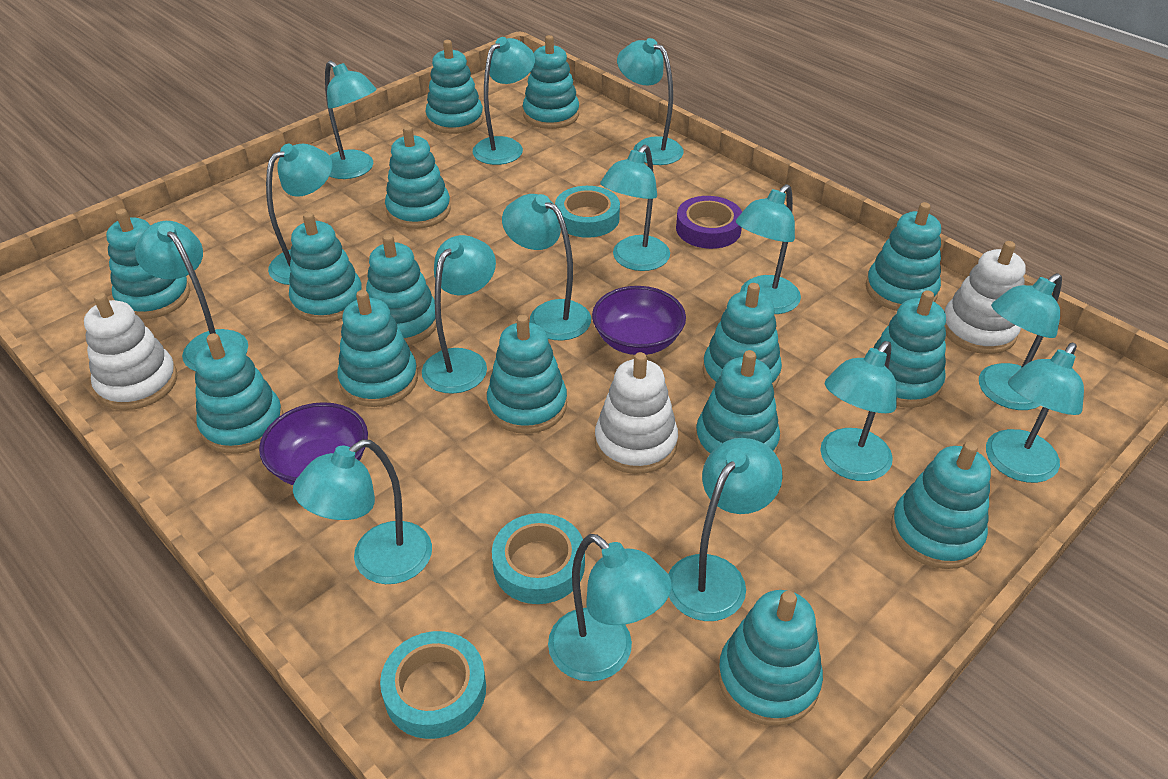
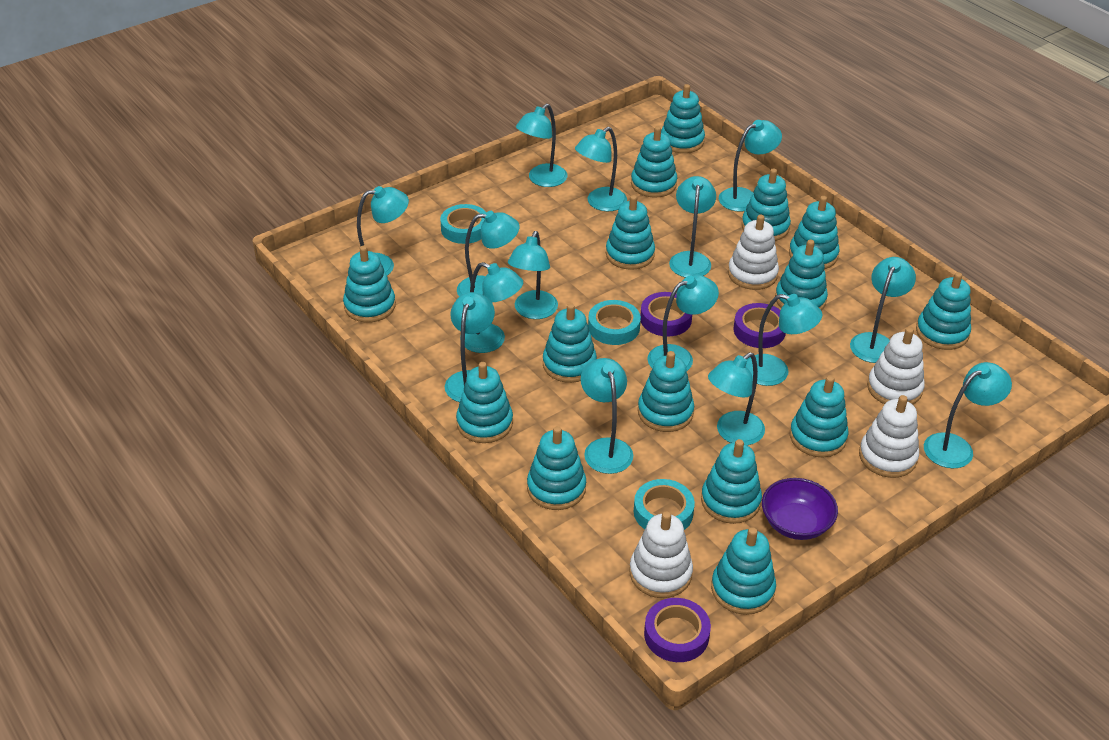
purple bowl: 2 -> 1
purple tape: 1 -> 3
white stacking toy: 3 -> 4

